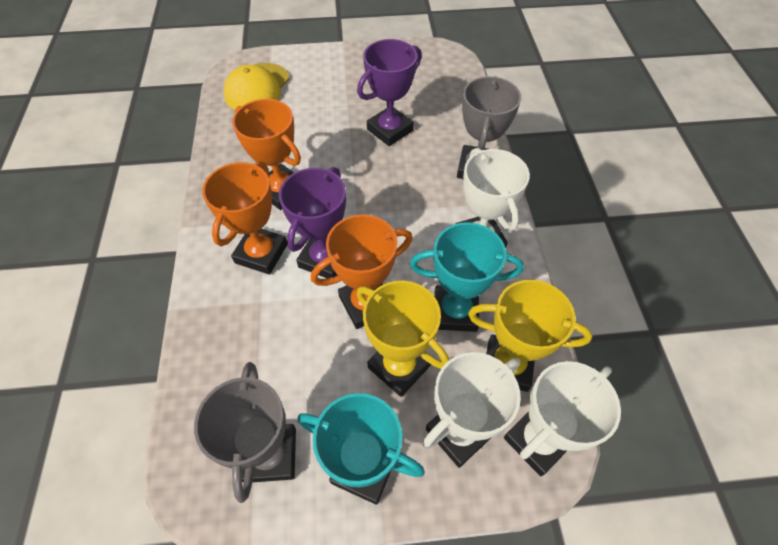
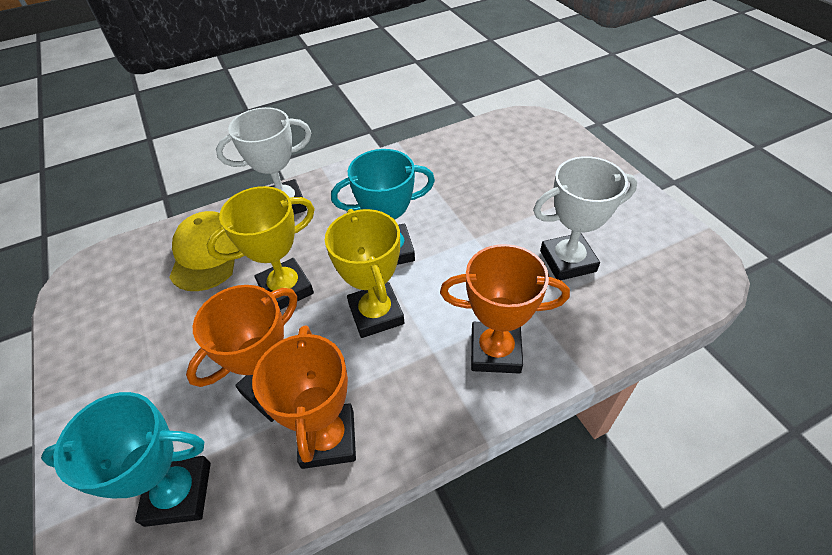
grey trophy: 2 -> 0
purple trophy: 2 -> 0
white trophy: 3 -> 2

